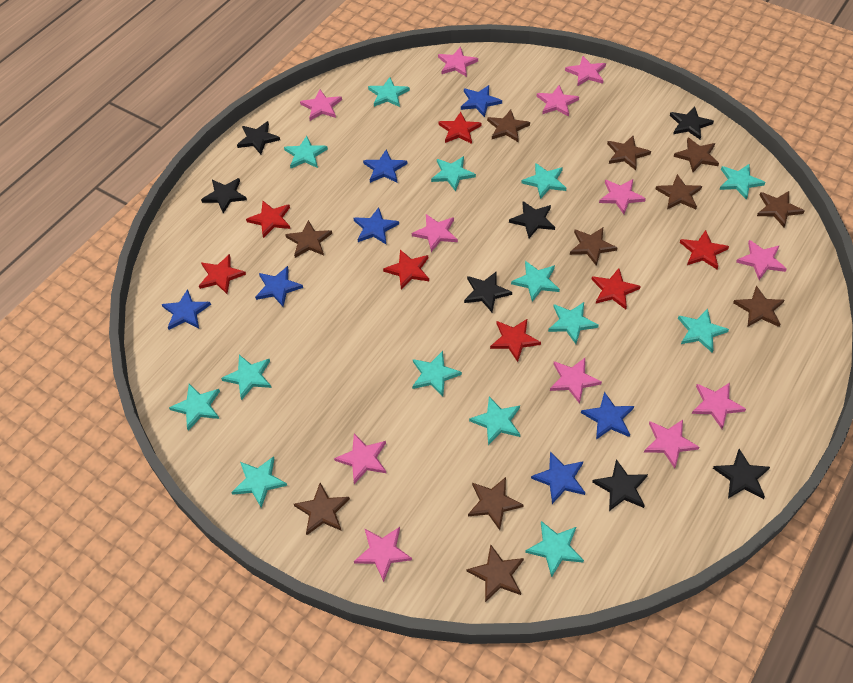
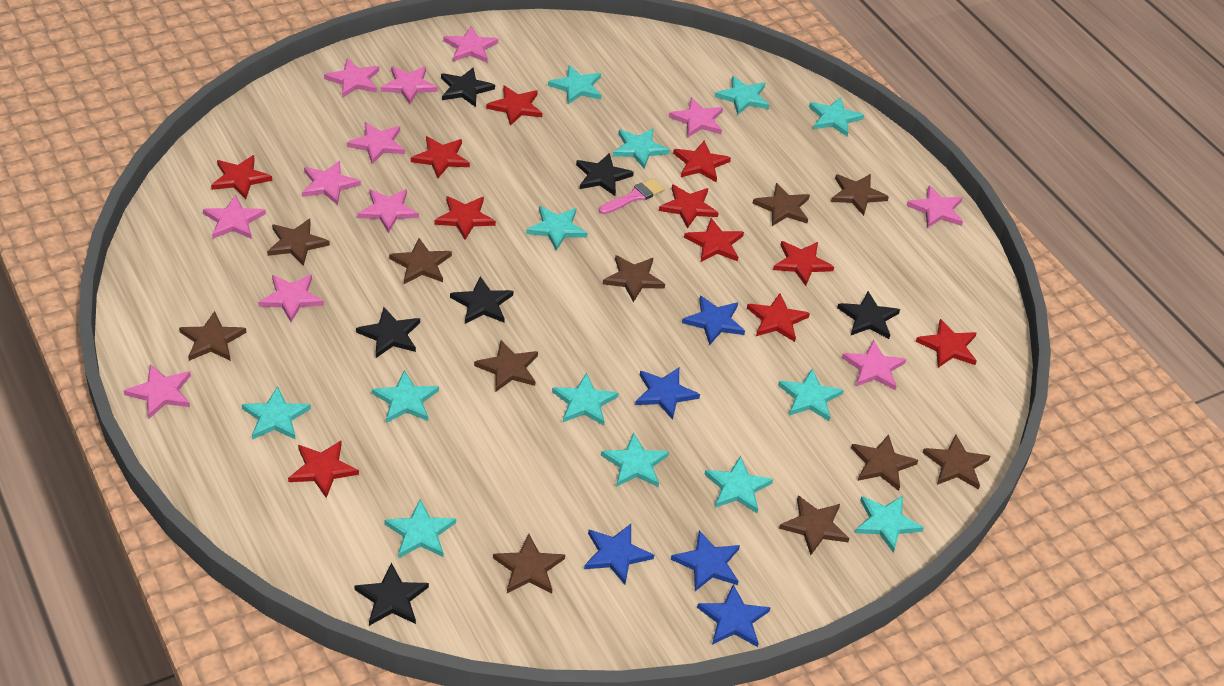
black star: 7 -> 6
blue star: 7 -> 5
pink brush: 0 -> 1
red star: 7 -> 11
turquoise star: 14 -> 13

